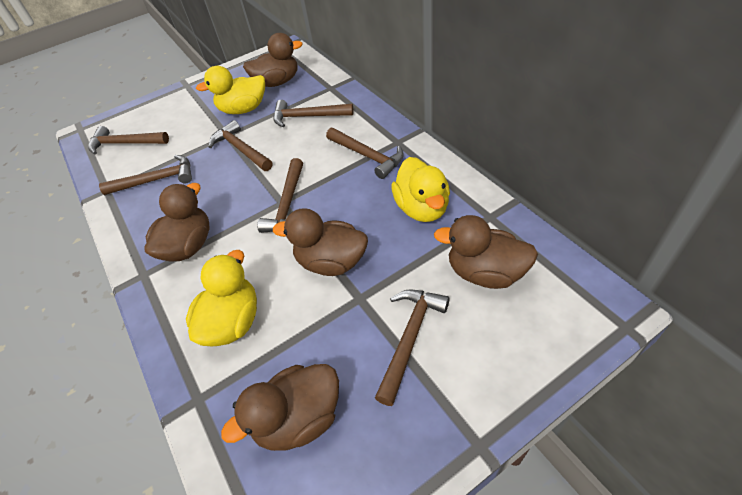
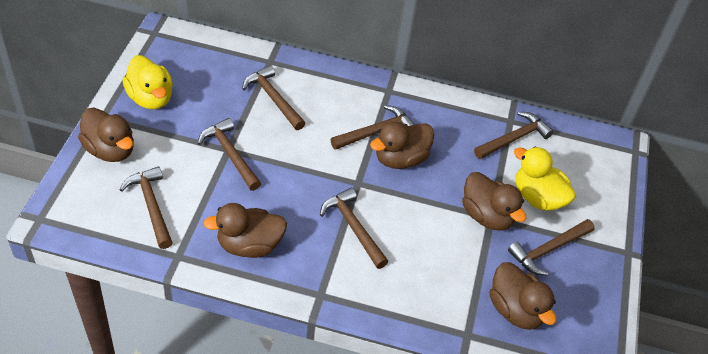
yellow duck: 3 -> 2

